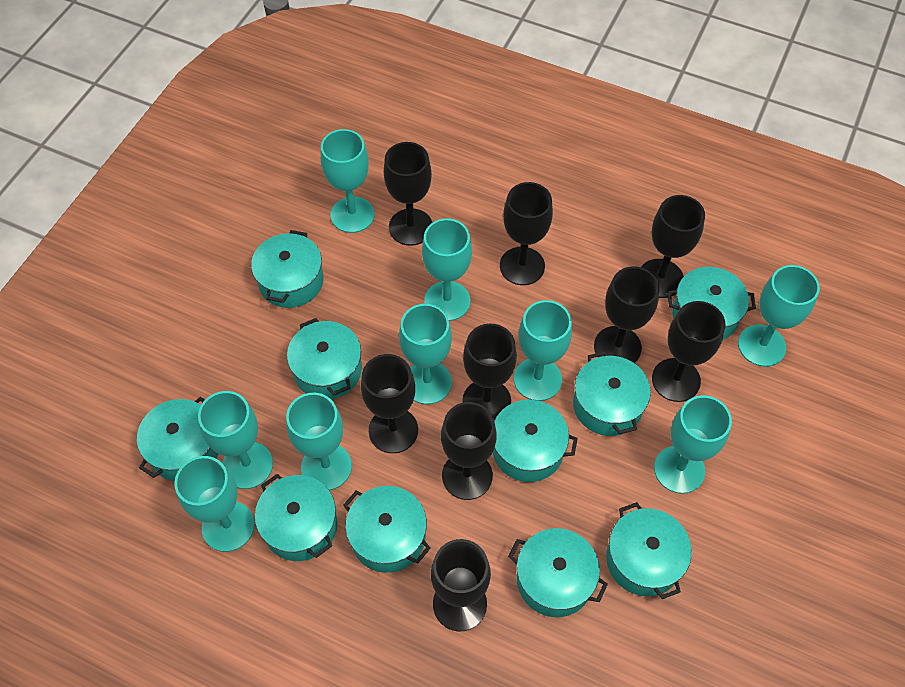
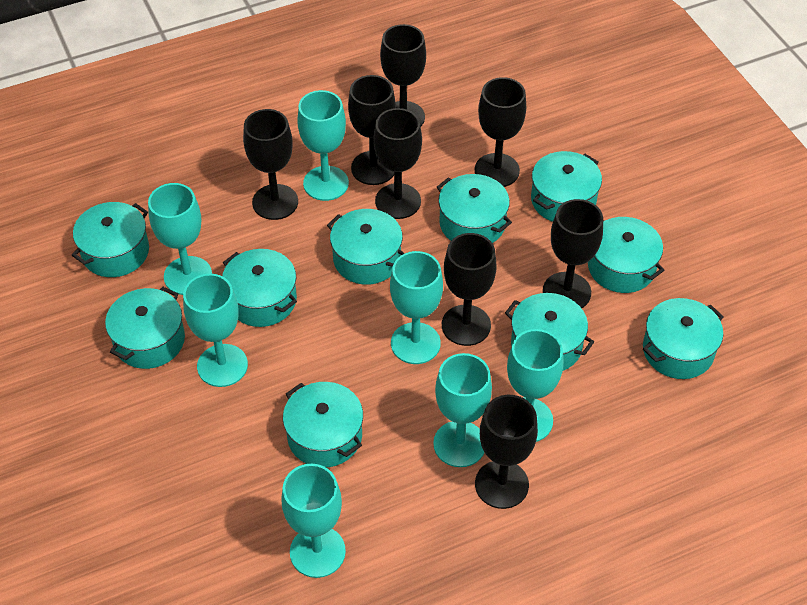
black goblet: 9 -> 8
turquoise goblet: 9 -> 7

